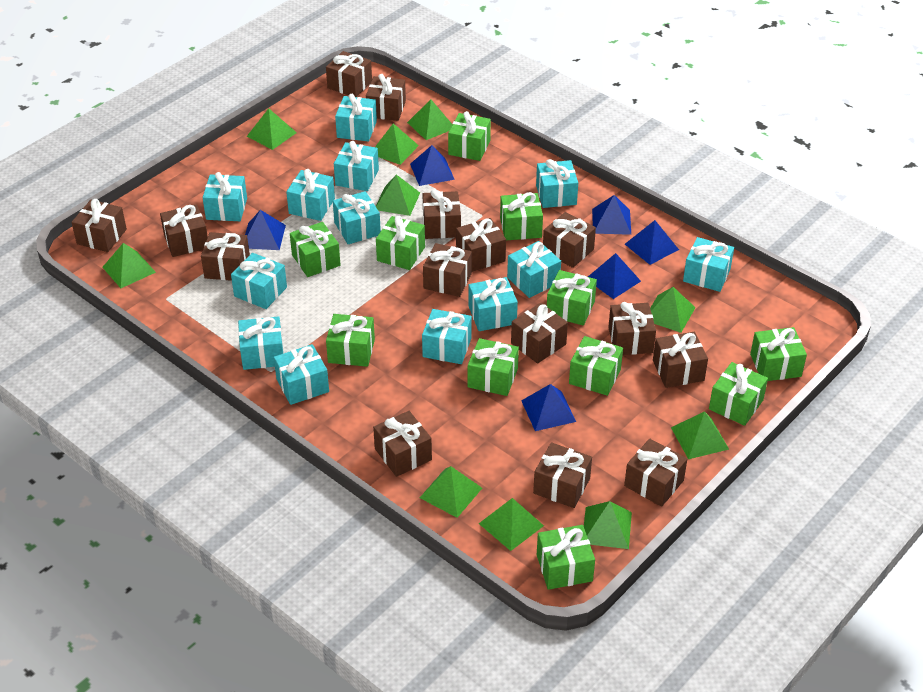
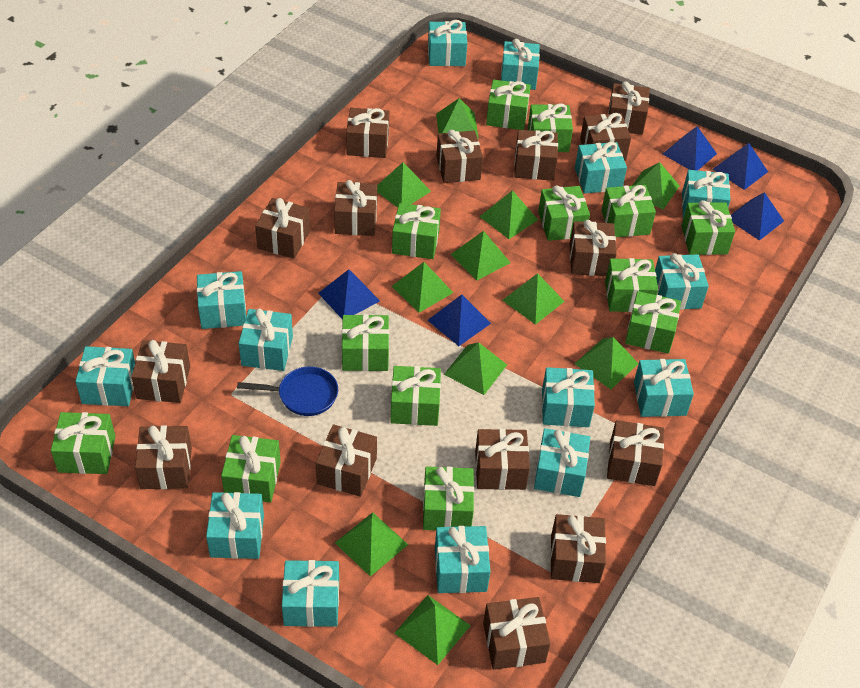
blue pan: 0 -> 1
blue pyramid: 6 -> 5
green gift: 11 -> 13
green pyramid: 10 -> 11
turquoise gift: 13 -> 14

